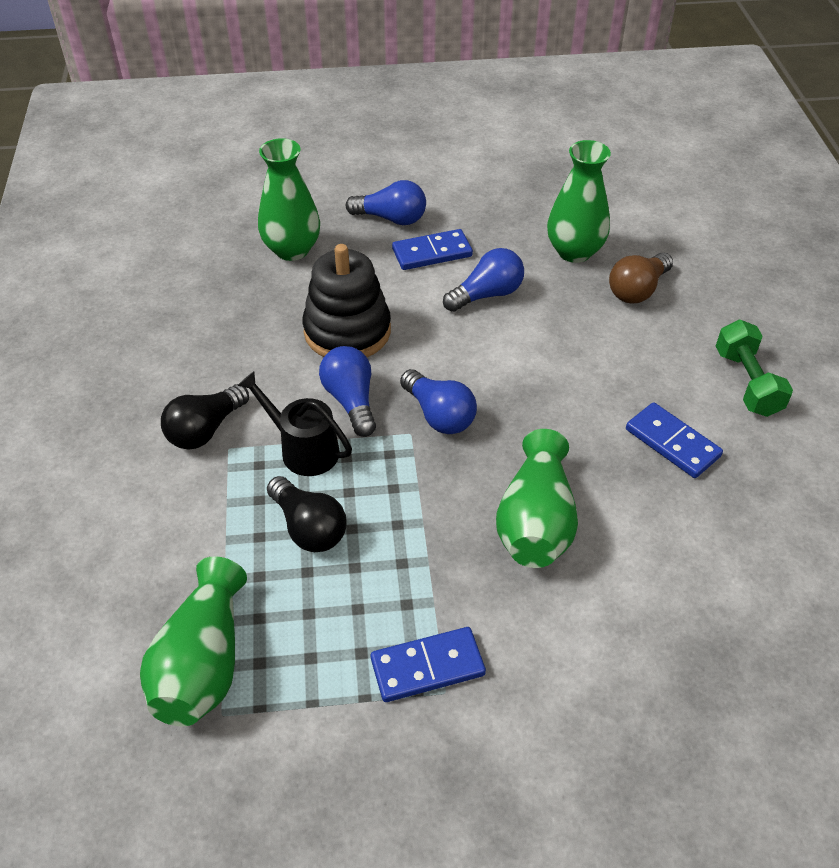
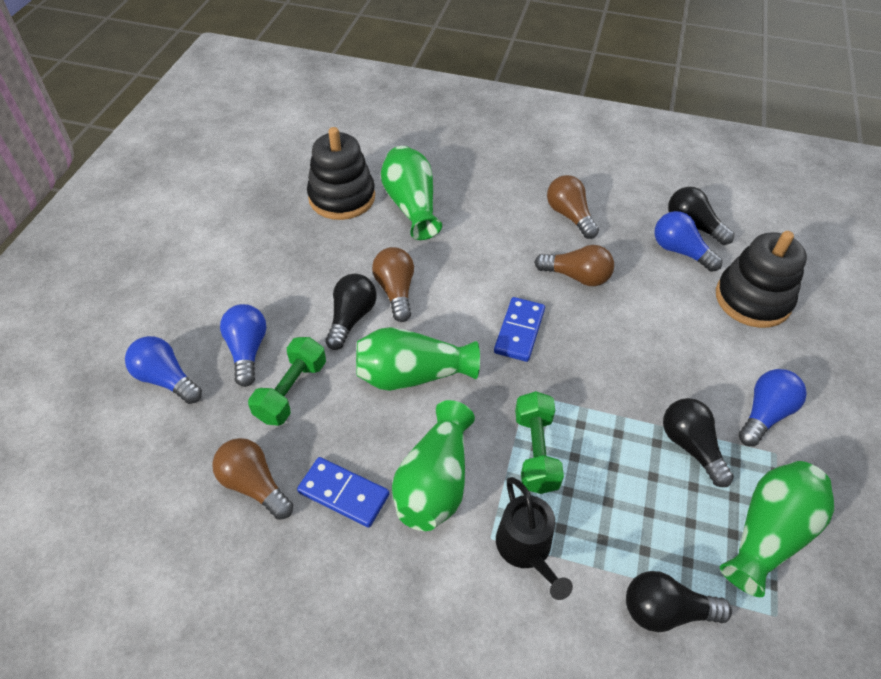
black light bulb: 2 -> 4
black stacking toy: 1 -> 2
blue domino: 3 -> 2
brown light bulb: 1 -> 4
green dumbbell: 1 -> 2

